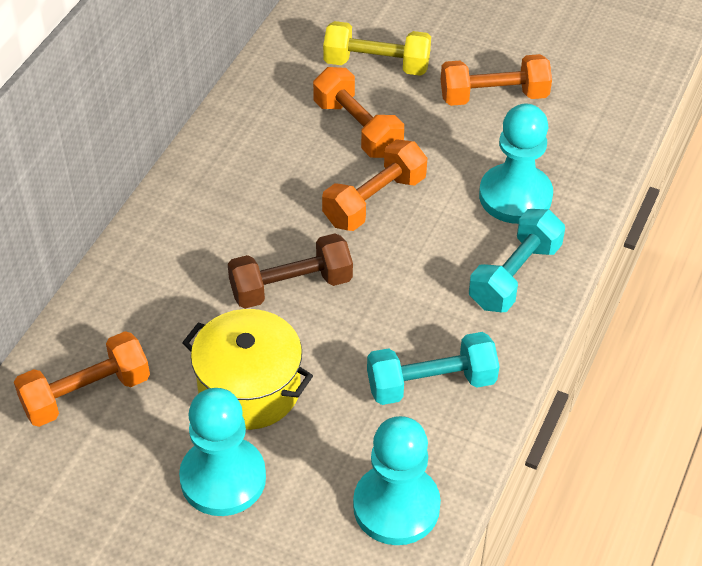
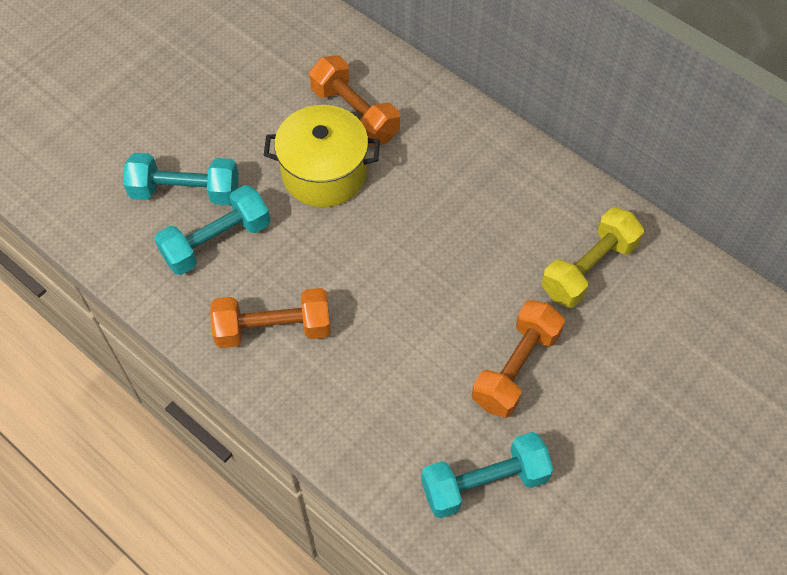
brown dumbbell: 1 -> 0
orange dumbbell: 4 -> 3
turquoise dumbbell: 2 -> 3
turquoise pawn: 3 -> 0

